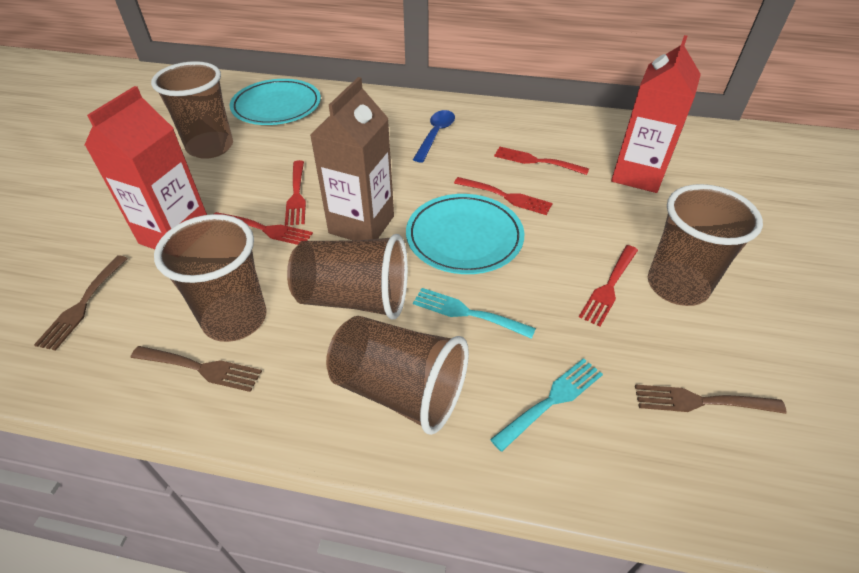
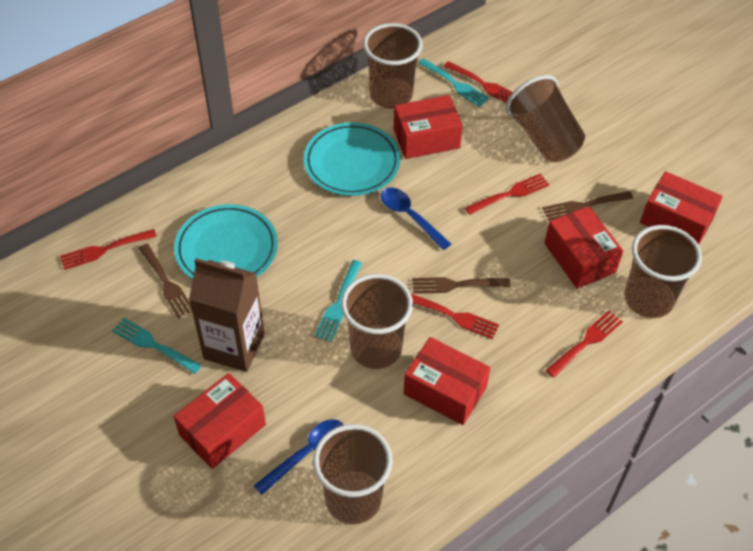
blue spoon: 1 -> 2
red box: 0 -> 5
red carton: 2 -> 0
turquoise fork: 2 -> 3

